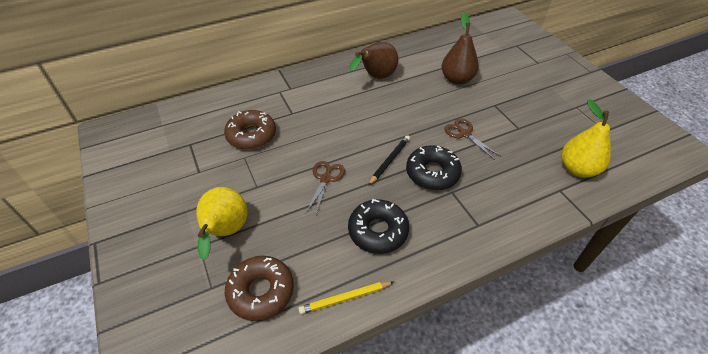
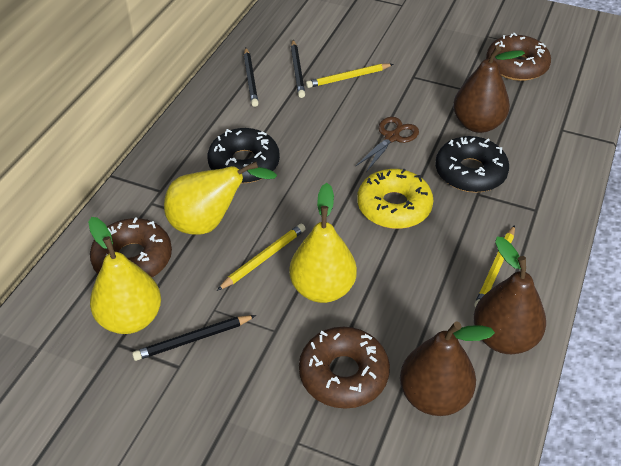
black pencil: 1 -> 3
brown donut: 2 -> 3
brown pear: 2 -> 3
brown scissors: 2 -> 1
yellow donut: 0 -> 1
yellow pear: 2 -> 3
yellow pencil: 1 -> 3

